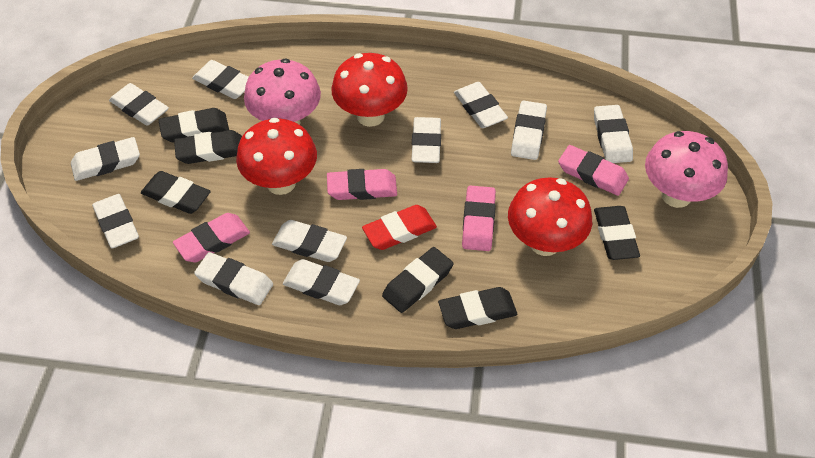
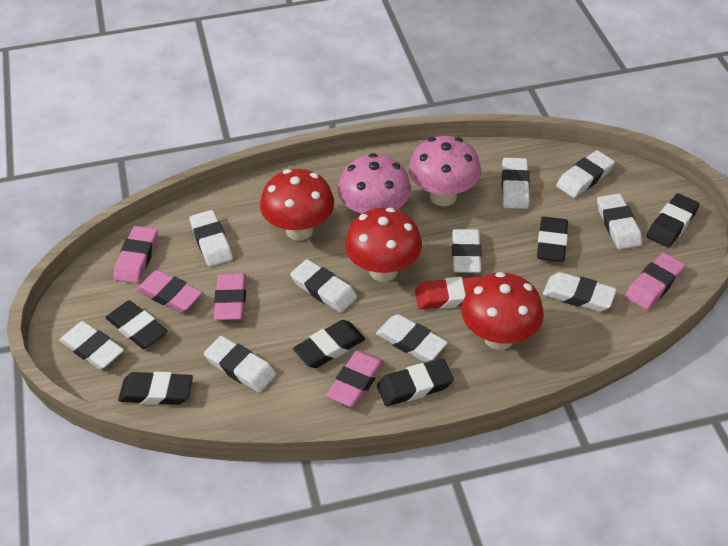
pink eraser: 4 -> 5
white eraser: 11 -> 10

